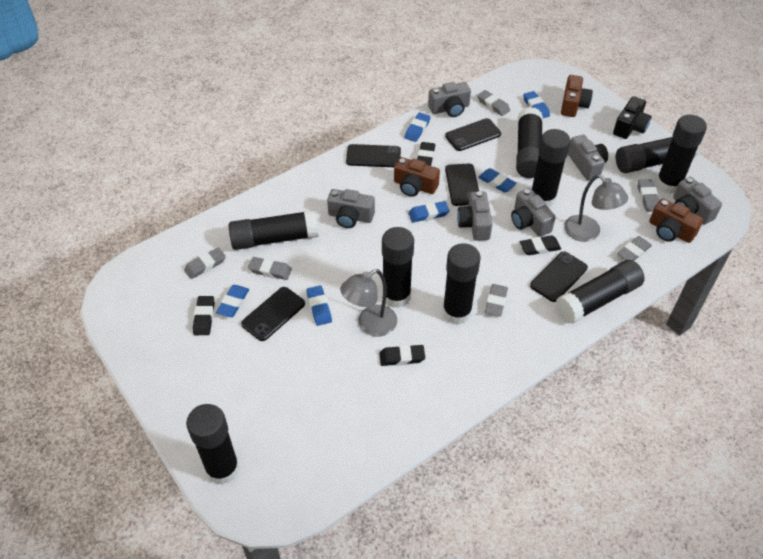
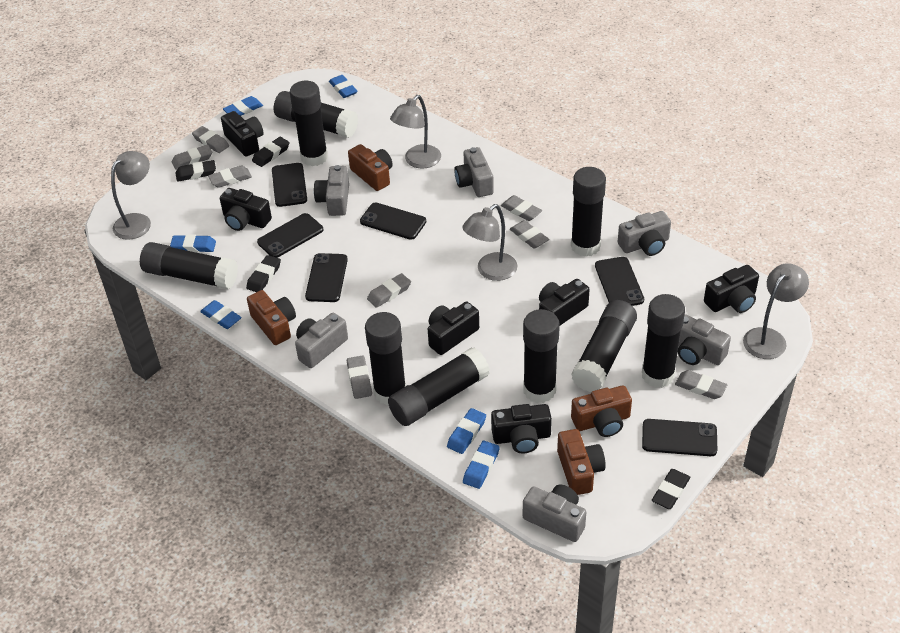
black camera: 1 -> 6
black phone: 5 -> 6
brown camera: 3 -> 4
grey eraser: 6 -> 8
grey lamp: 2 -> 4

